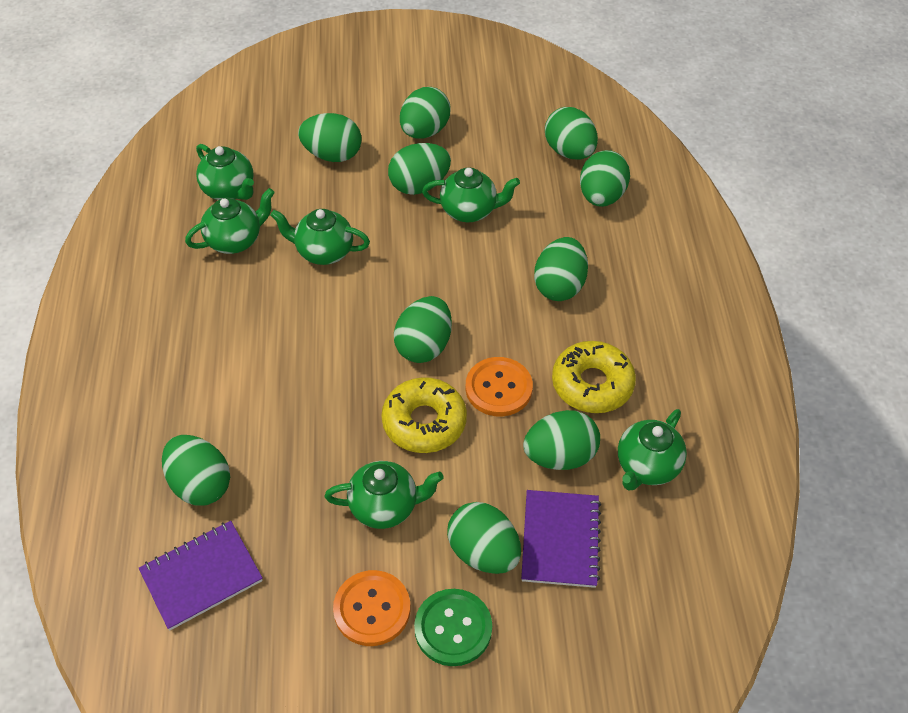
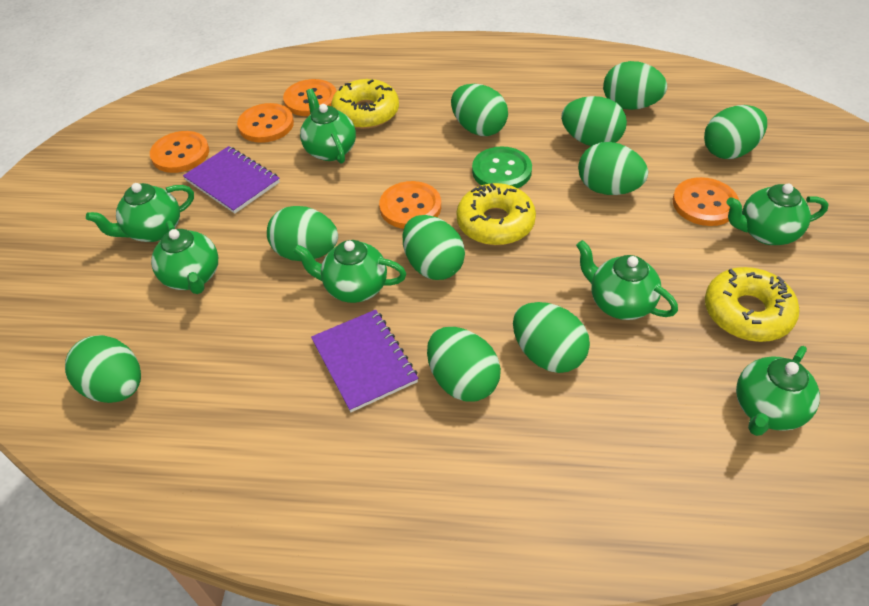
green teapot: 6 -> 7
orange button: 2 -> 5
yellow donut: 2 -> 3

